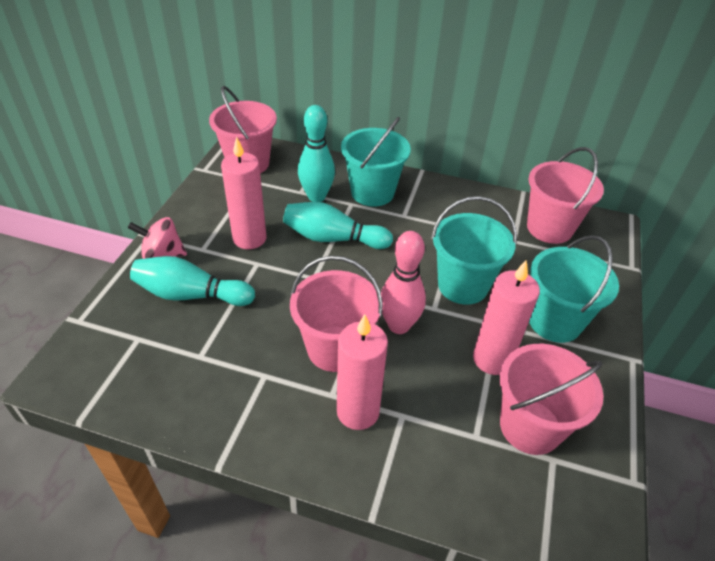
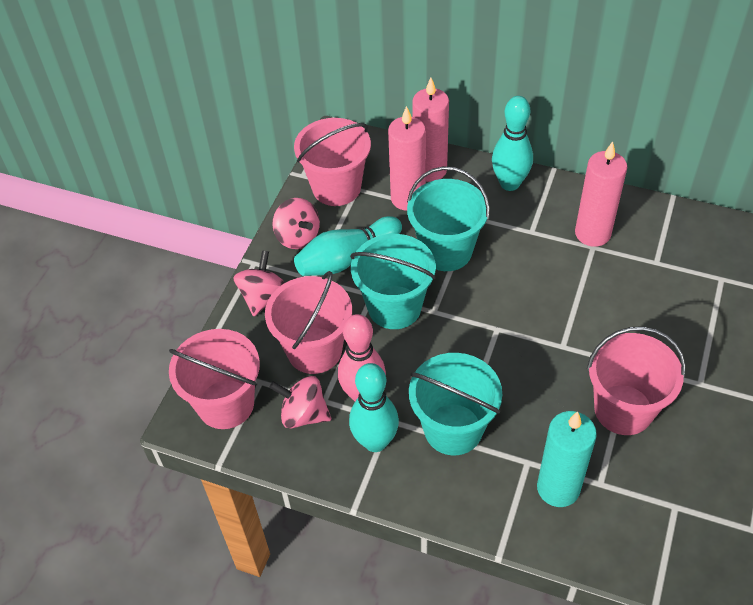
pink spinning top: 1 -> 3
turquoise candle: 0 -> 1

